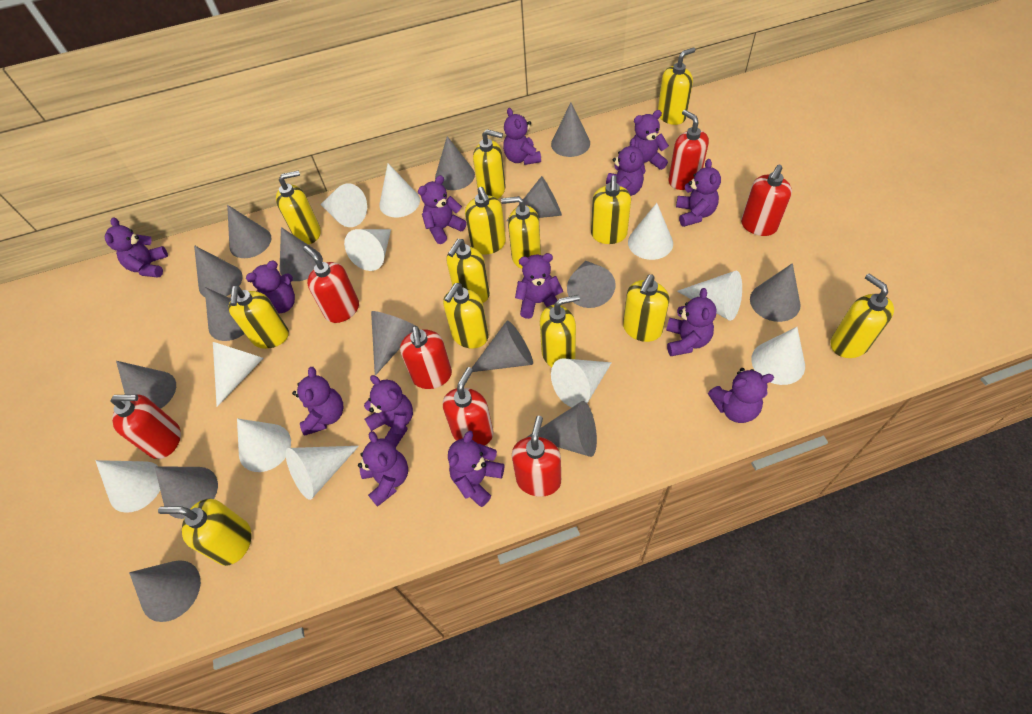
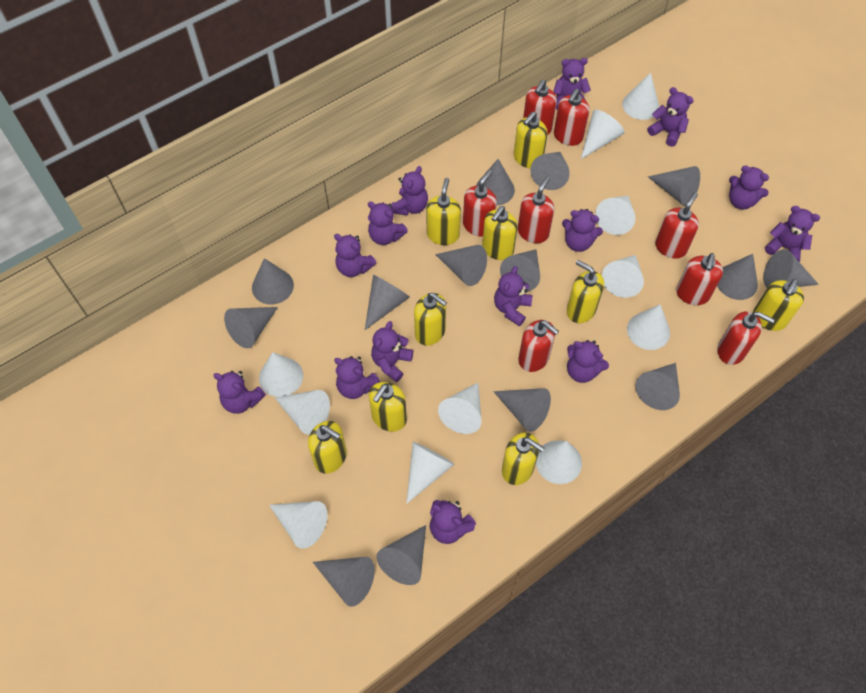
grey cone: 15 -> 14
red soap dispenser: 7 -> 8
yellow soap dispenser: 13 -> 9

